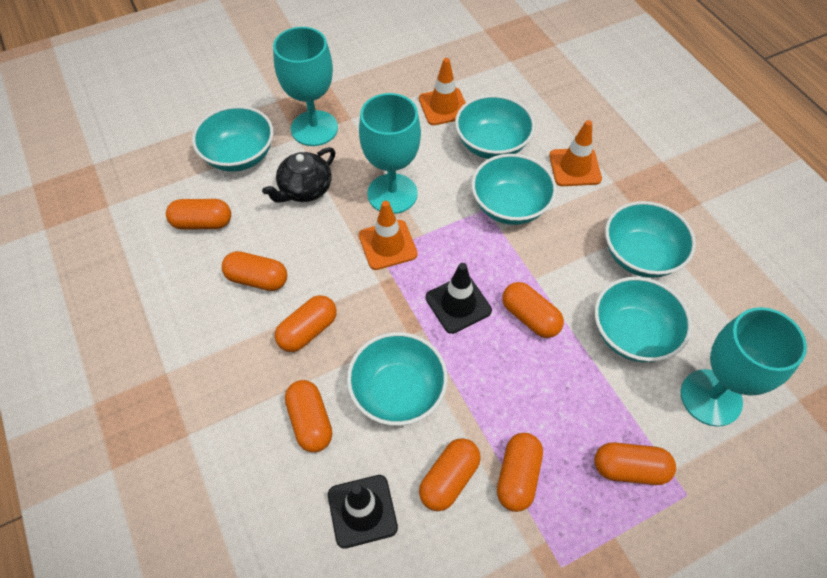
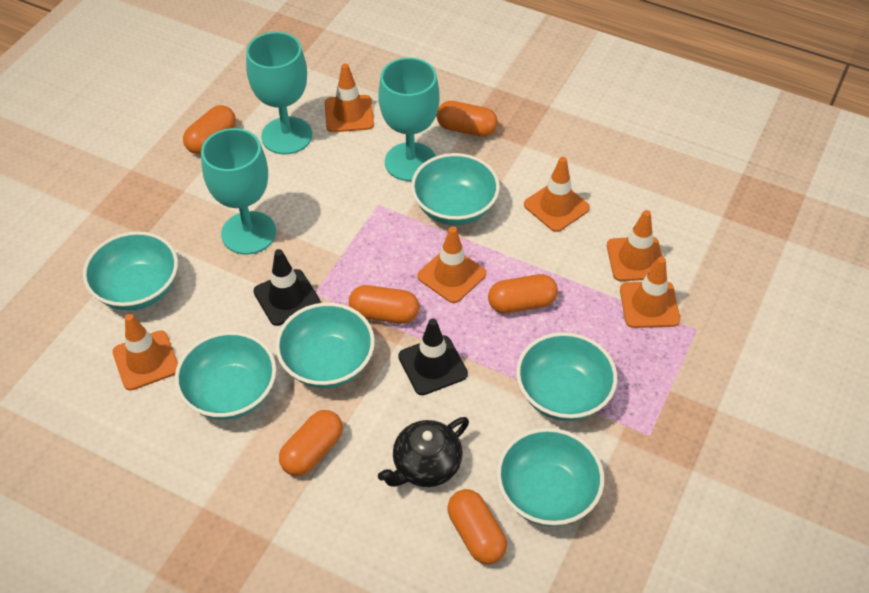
orange capsule: 8 -> 6
orange traffic cone: 3 -> 6

